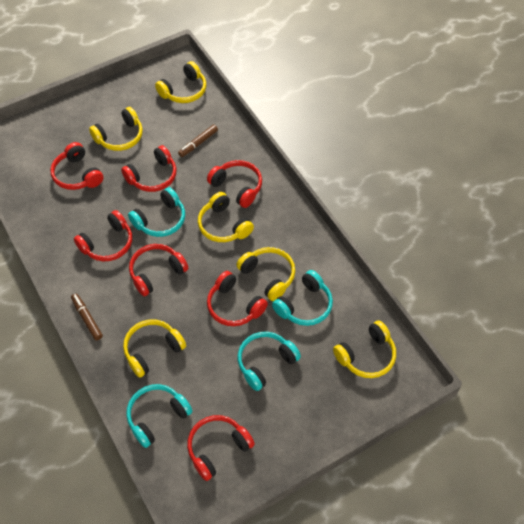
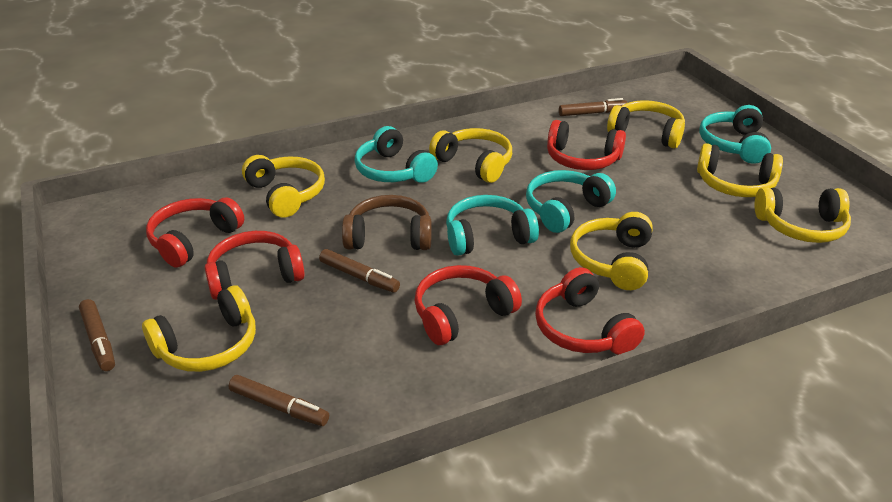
brown headphones: 0 -> 1
brown marker: 2 -> 4
red headphones: 7 -> 5
yellow headphones: 6 -> 7

